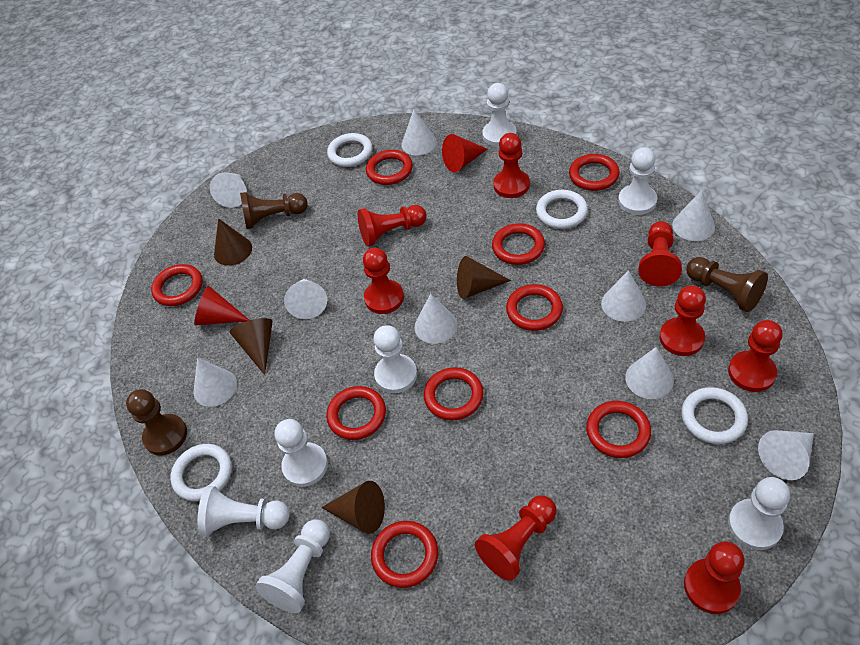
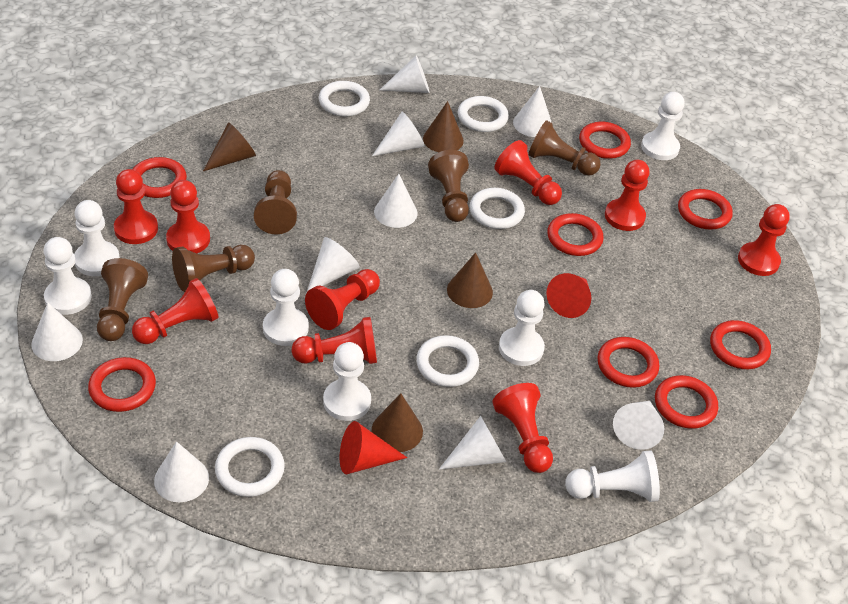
brown pawn: 3 -> 5
red pawn: 8 -> 9
red ring: 9 -> 8
white ring: 4 -> 5

